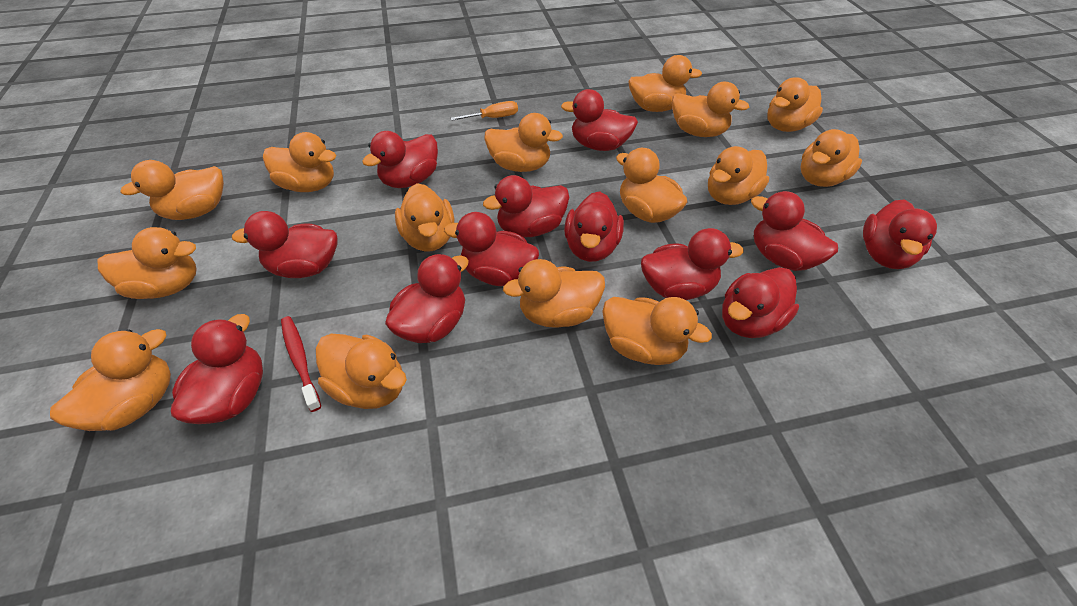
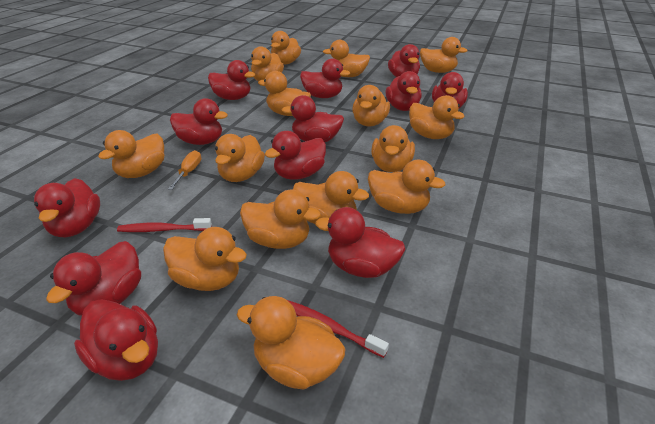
red toothbrush: 1 -> 2

